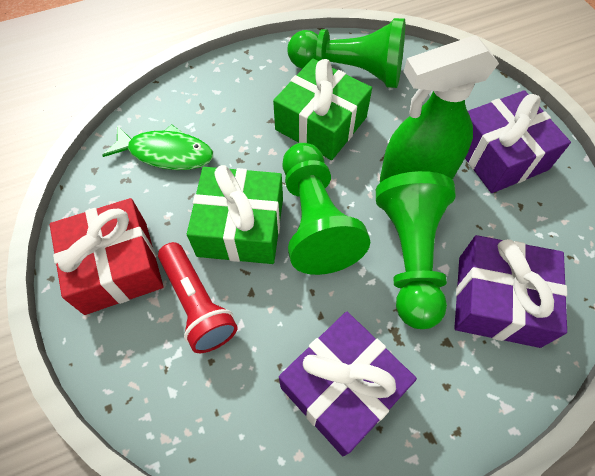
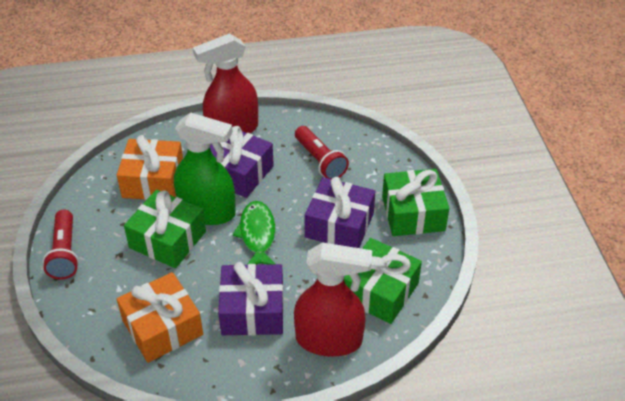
green gift: 2 -> 3
green pawn: 3 -> 0
orange gift: 0 -> 2
red flashlight: 1 -> 2
red gift: 1 -> 0
red spray bottle: 0 -> 2

